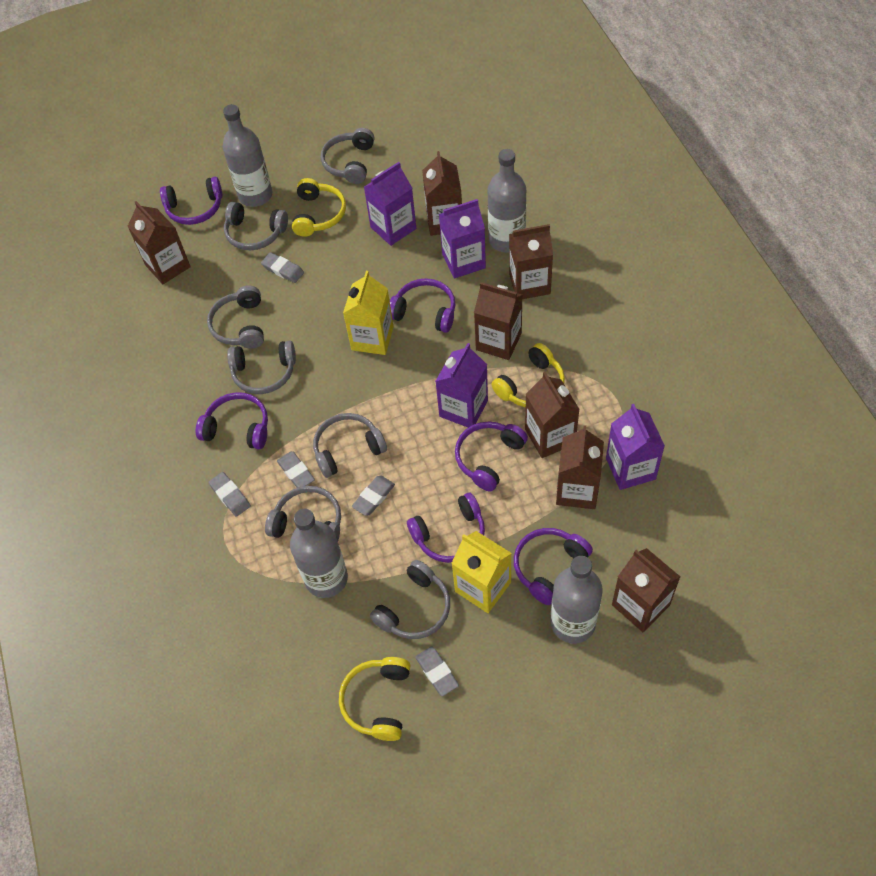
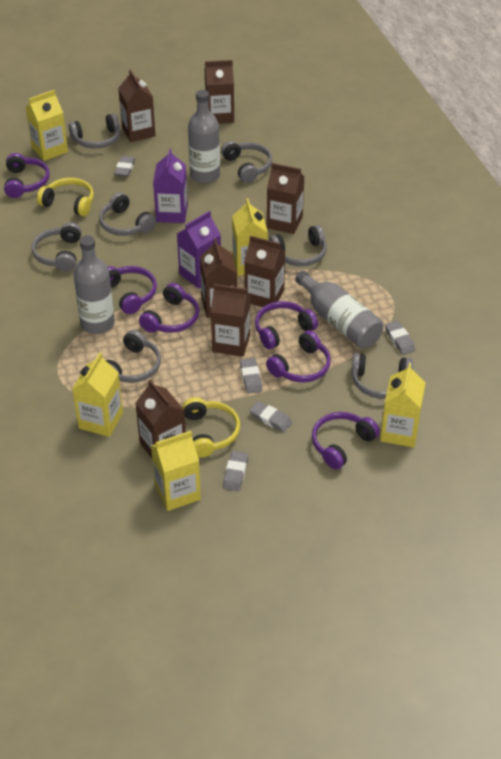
grey bottle: 4 -> 3
purple carton: 4 -> 2
yellow carton: 2 -> 5
yellow headphones: 3 -> 2

